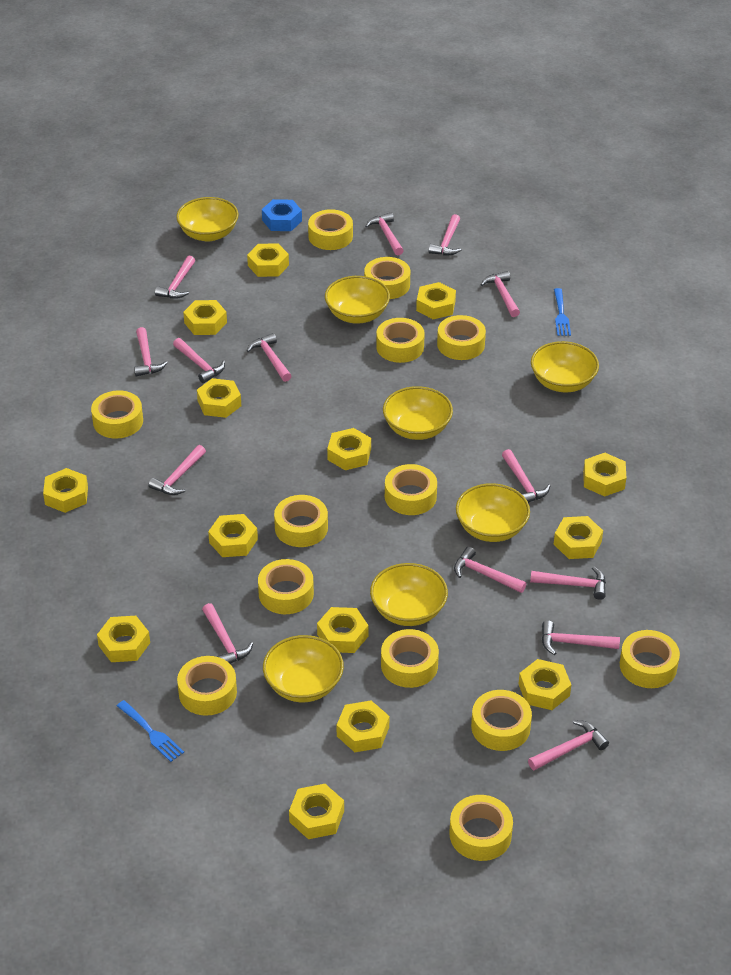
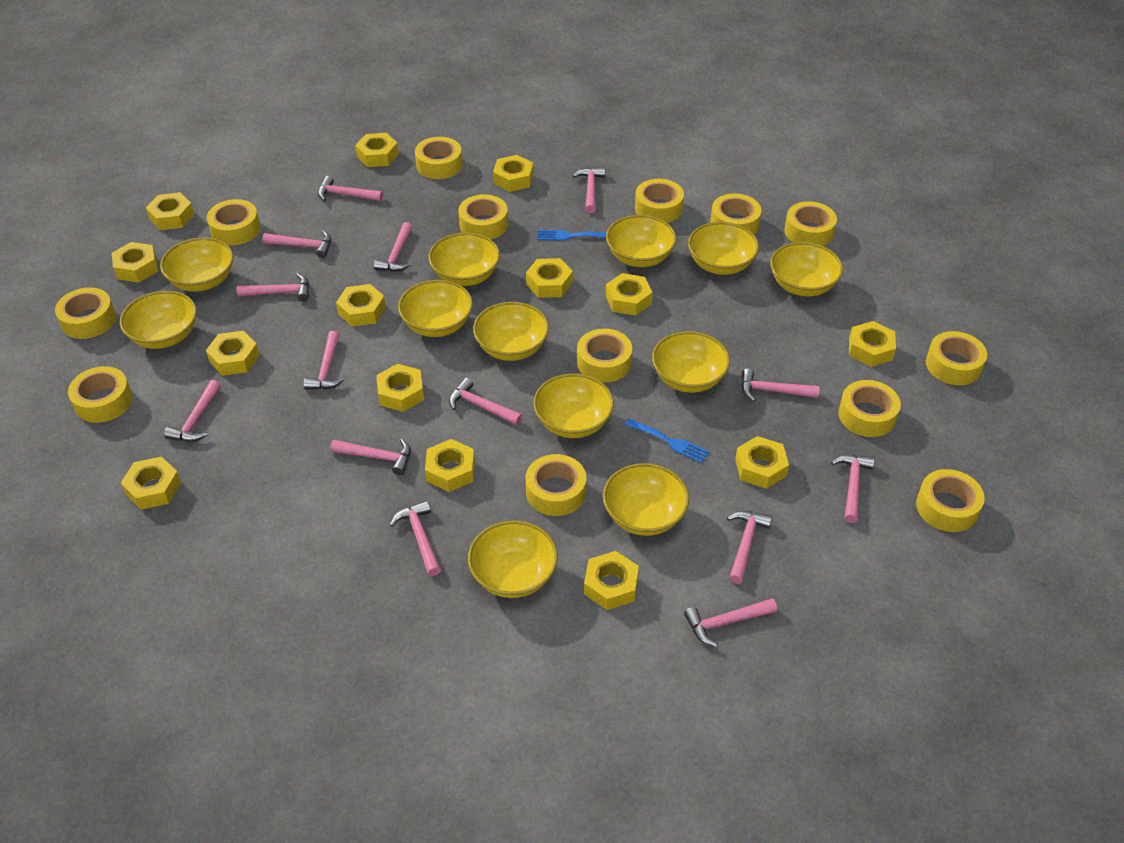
blue nut: 1 -> 0
yellow bowl: 7 -> 12

